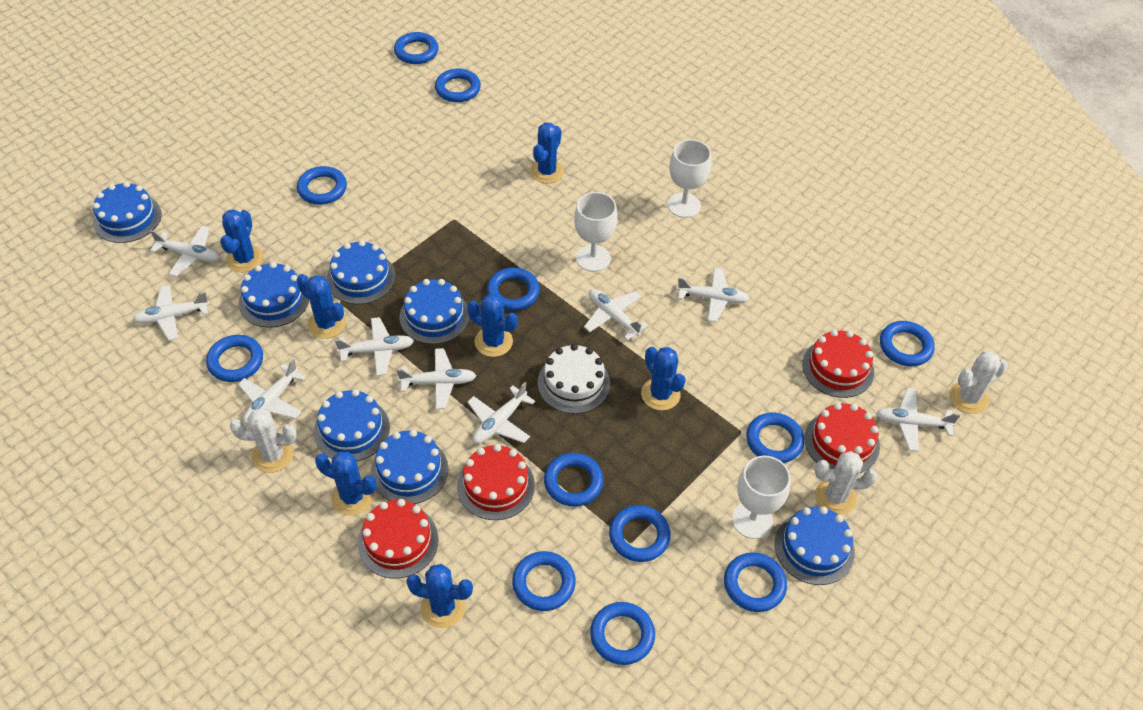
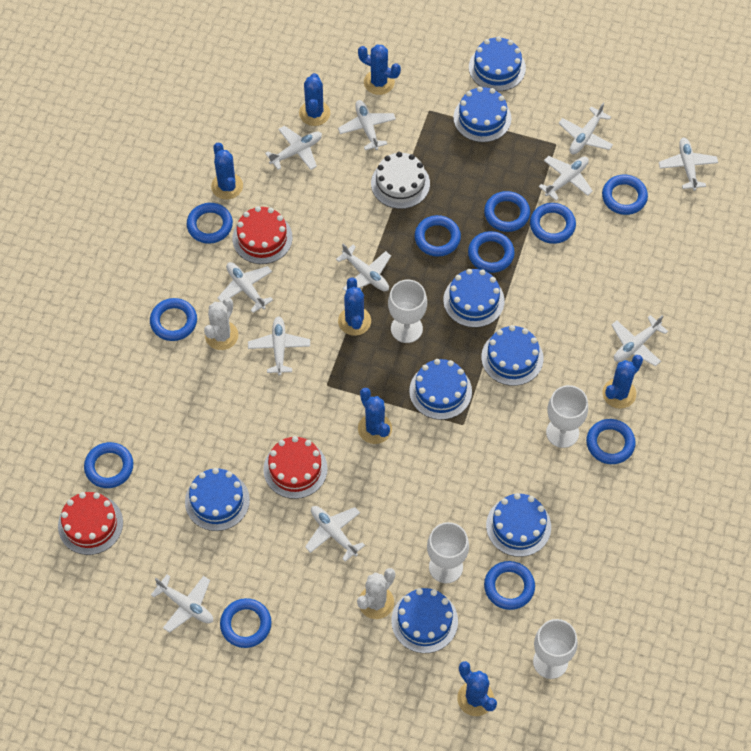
blue cake: 7 -> 8
blue ring: 12 -> 11
red cake: 4 -> 3
white cactus: 3 -> 2
white goblet: 3 -> 4
white plane: 9 -> 11

